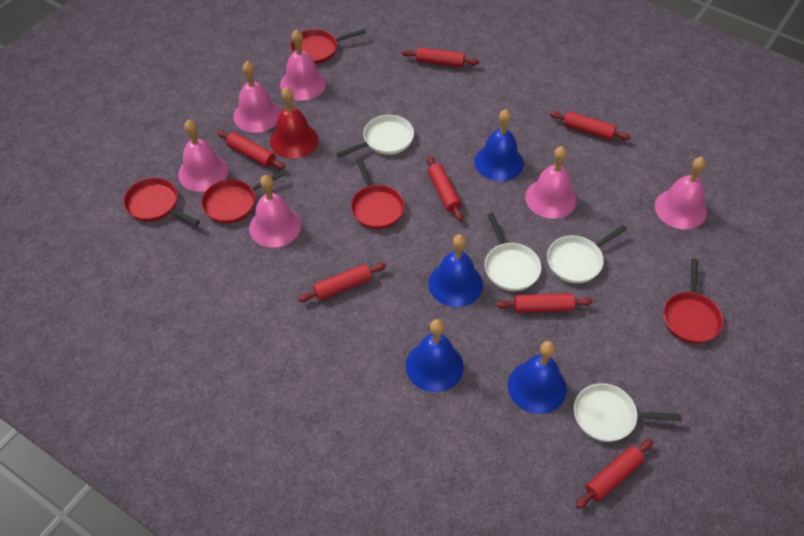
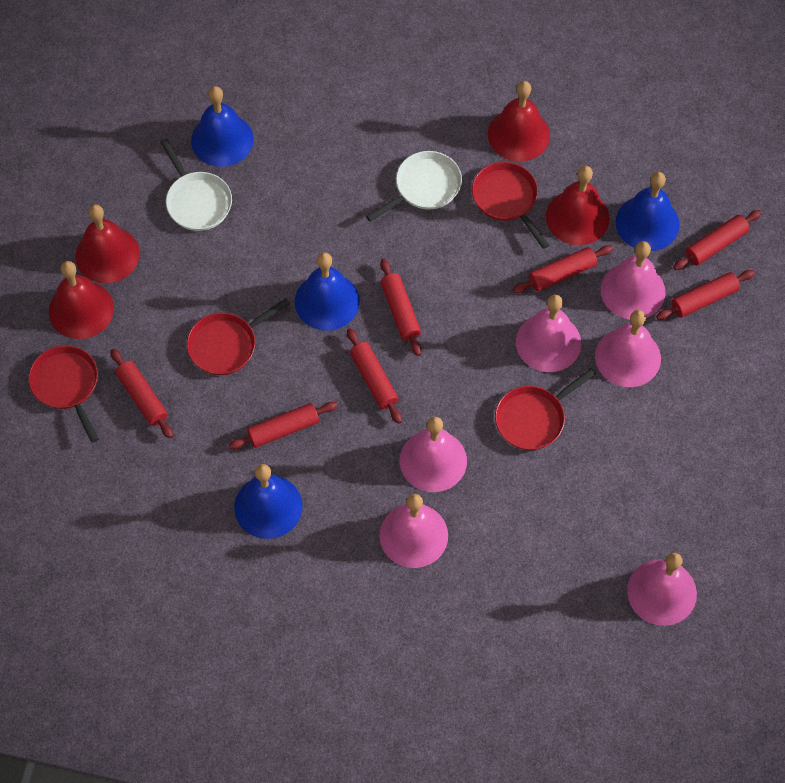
red bell: 1 -> 4
red pan: 5 -> 4
white pan: 4 -> 2

